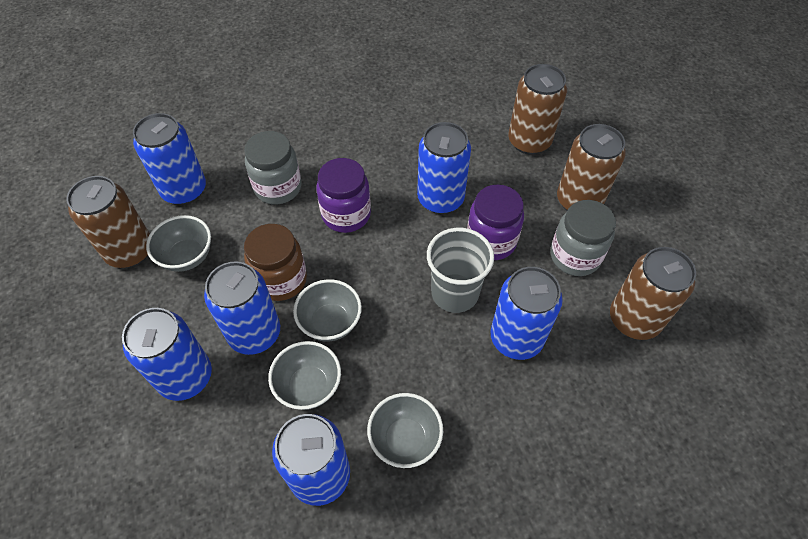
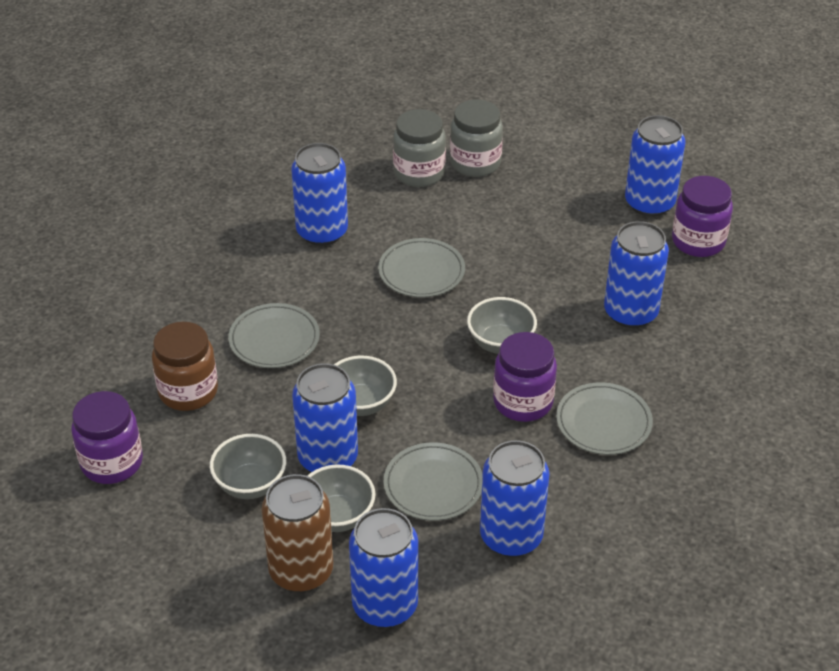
brown can: 4 -> 1
grey cup: 1 -> 0
grey plate: 0 -> 4
purple jar: 2 -> 3

